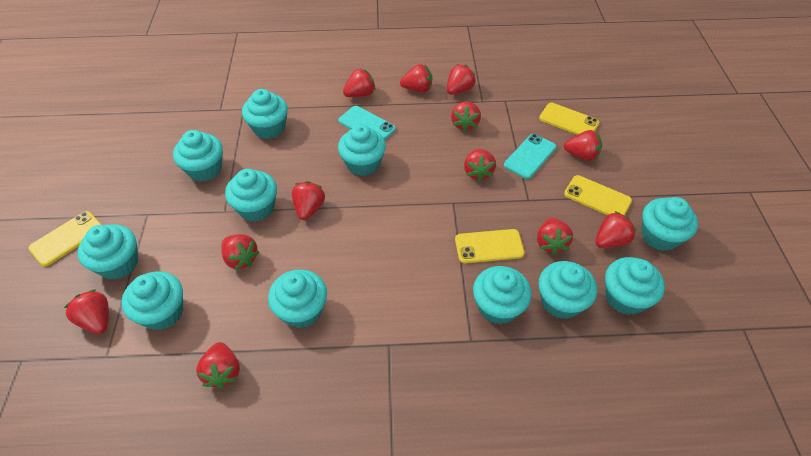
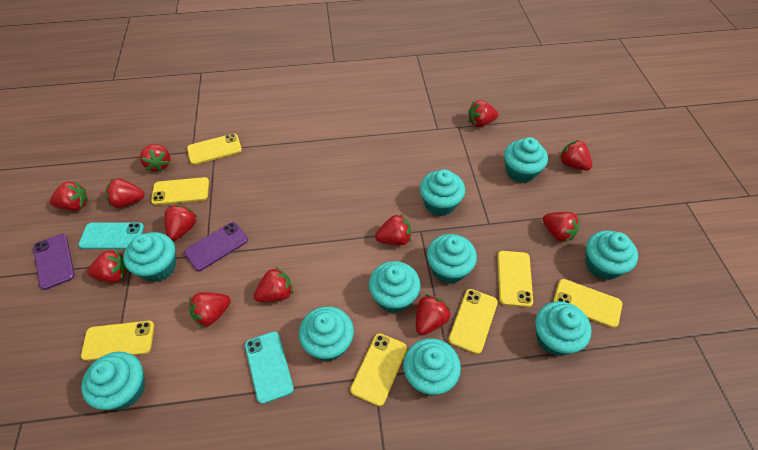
purple phone: 0 -> 2
turquoise cupcake: 11 -> 10
yellow phone: 4 -> 7

